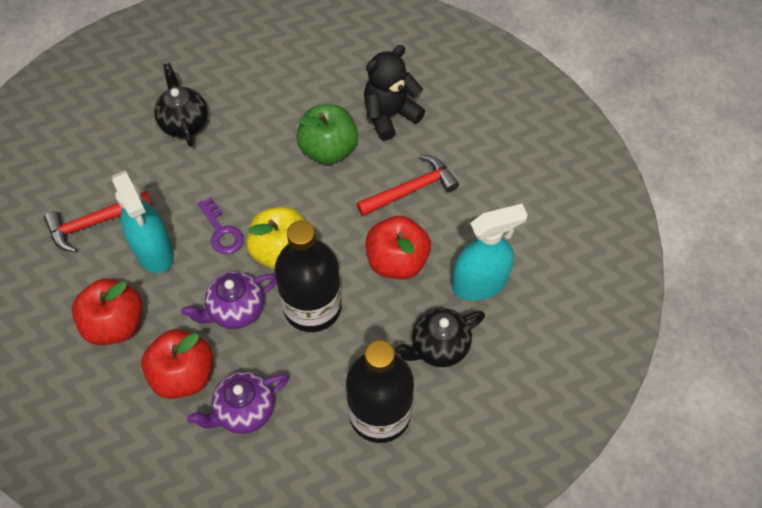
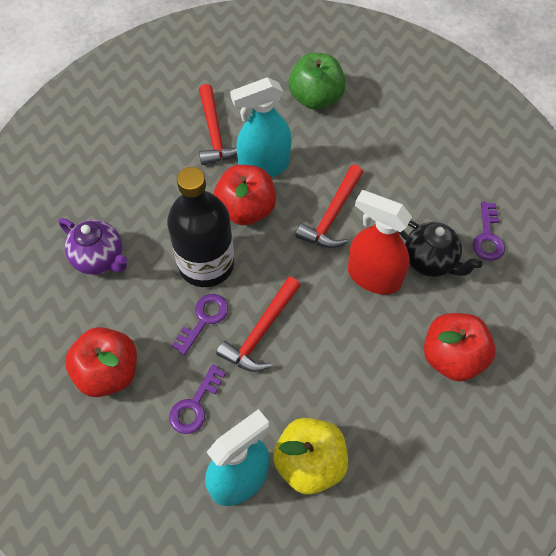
black bottle: 2 -> 1
black teapot: 2 -> 1
black teddy bear: 1 -> 0
purple key: 1 -> 3
purple teapot: 2 -> 1
red hammer: 2 -> 3
red spray bottle: 0 -> 1

